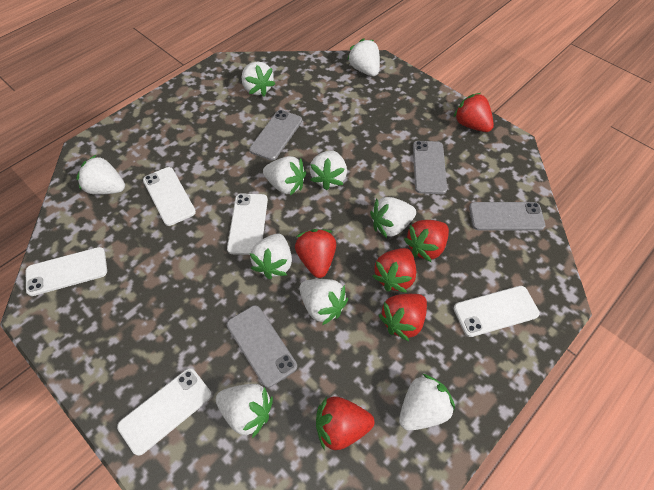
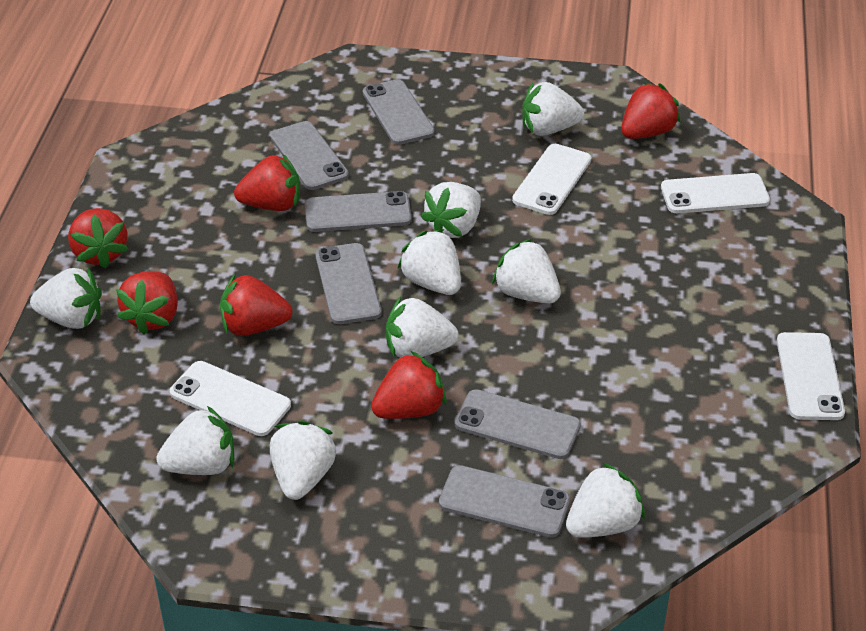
grey phone: 4 -> 6
white phone: 5 -> 4
white strawberry: 10 -> 9

